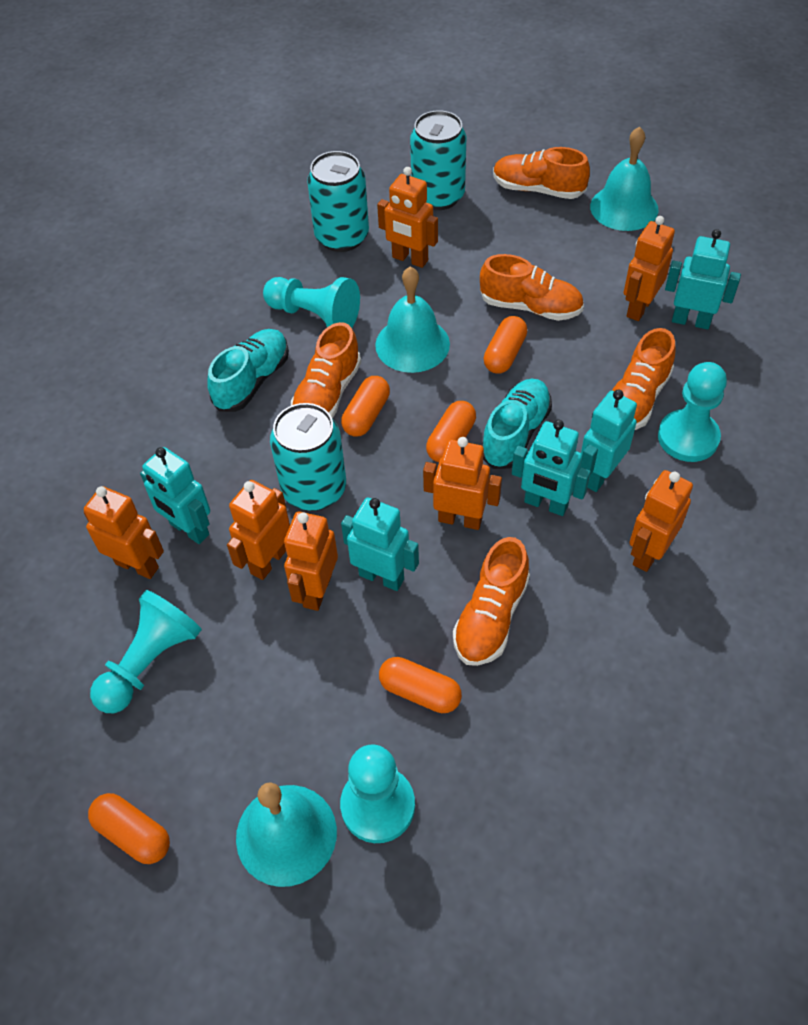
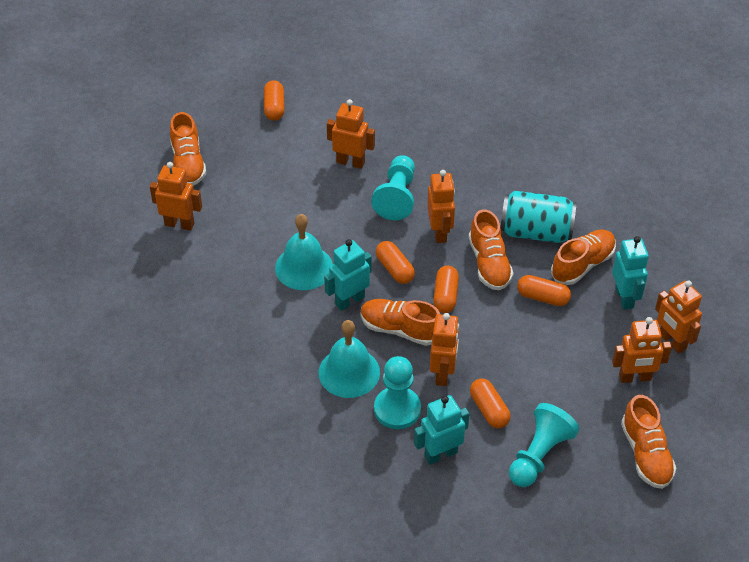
orange robot: 7 -> 6
turquoise bell: 3 -> 2
turquoise can: 3 -> 1
turquoise pawn: 4 -> 3
turquoise robot: 5 -> 3
turquoise shoe: 2 -> 0

